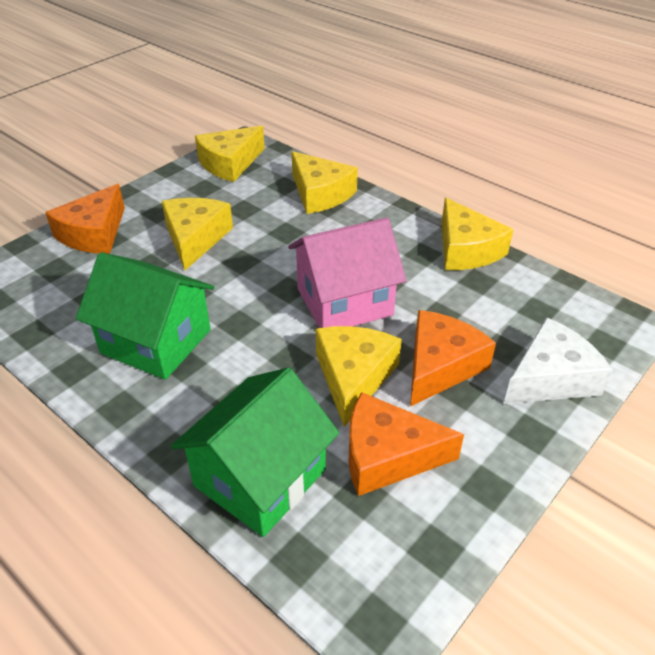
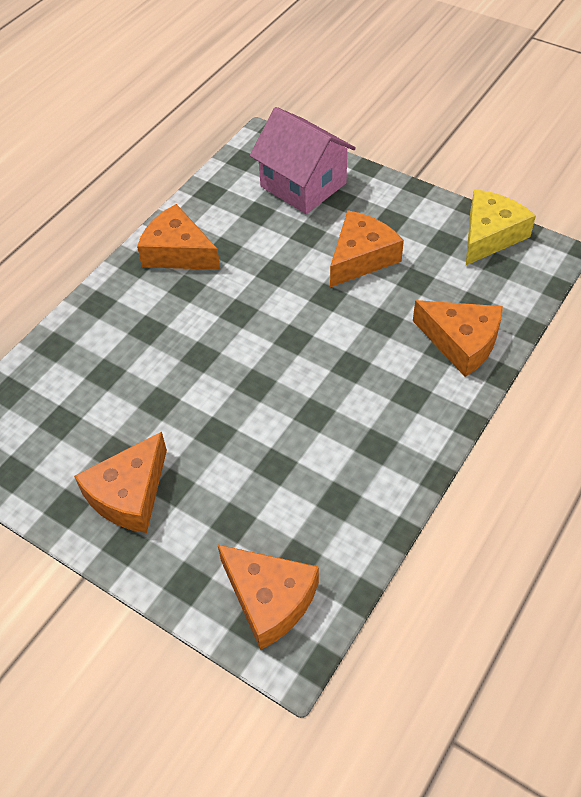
green house: 2 -> 0
orange cheese: 3 -> 5
white cheese: 1 -> 0
yellow cheese: 5 -> 1

